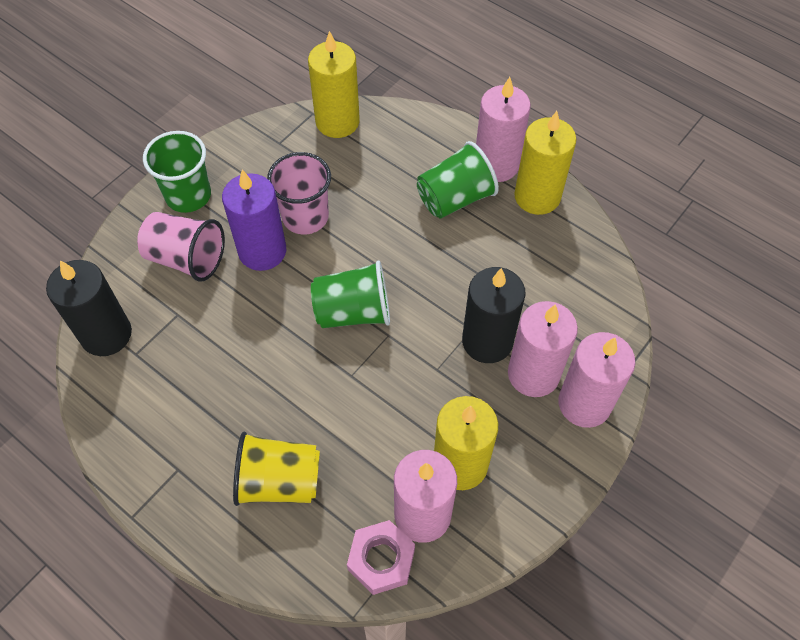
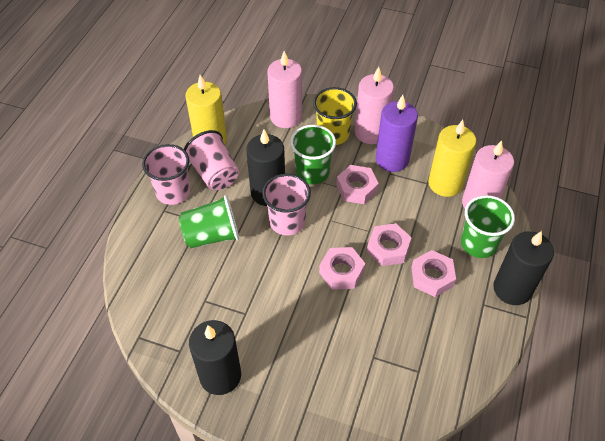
black candle: 2 -> 3
pink candle: 4 -> 3
pink cup: 2 -> 3
pink nut: 1 -> 4
yellow candle: 3 -> 2

